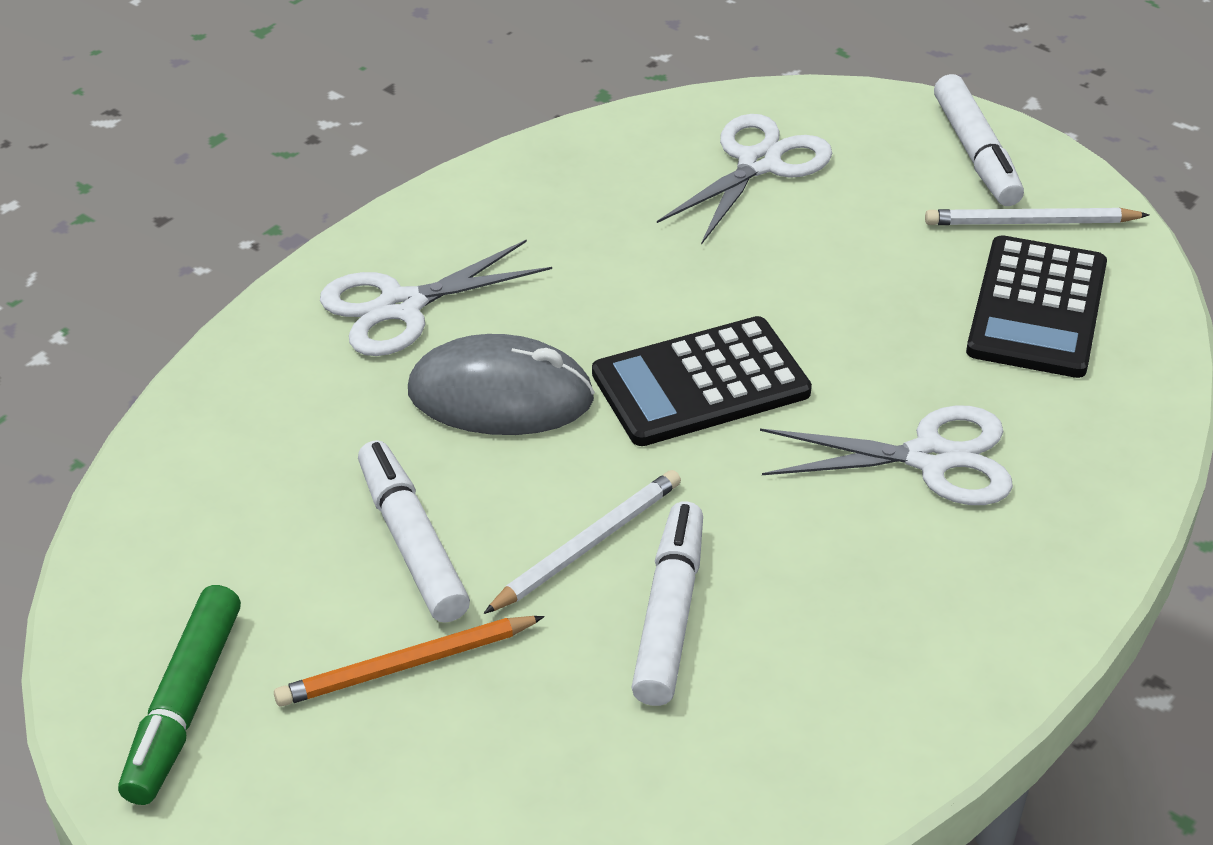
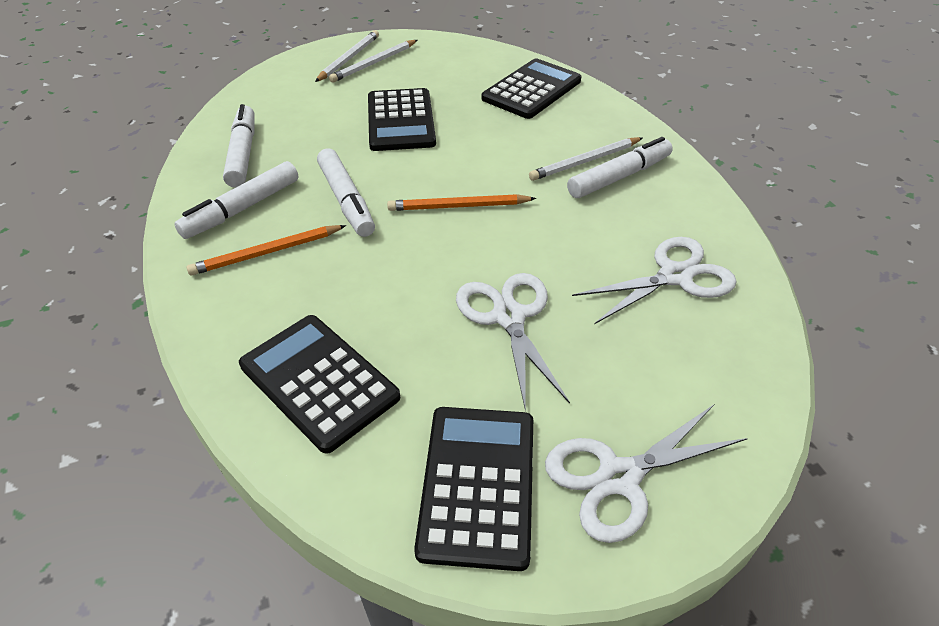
black calculator: 2 -> 4
green marker: 1 -> 0
grey mouse: 1 -> 0
orange pencil: 1 -> 2
white marker: 3 -> 4
white pencil: 2 -> 3

